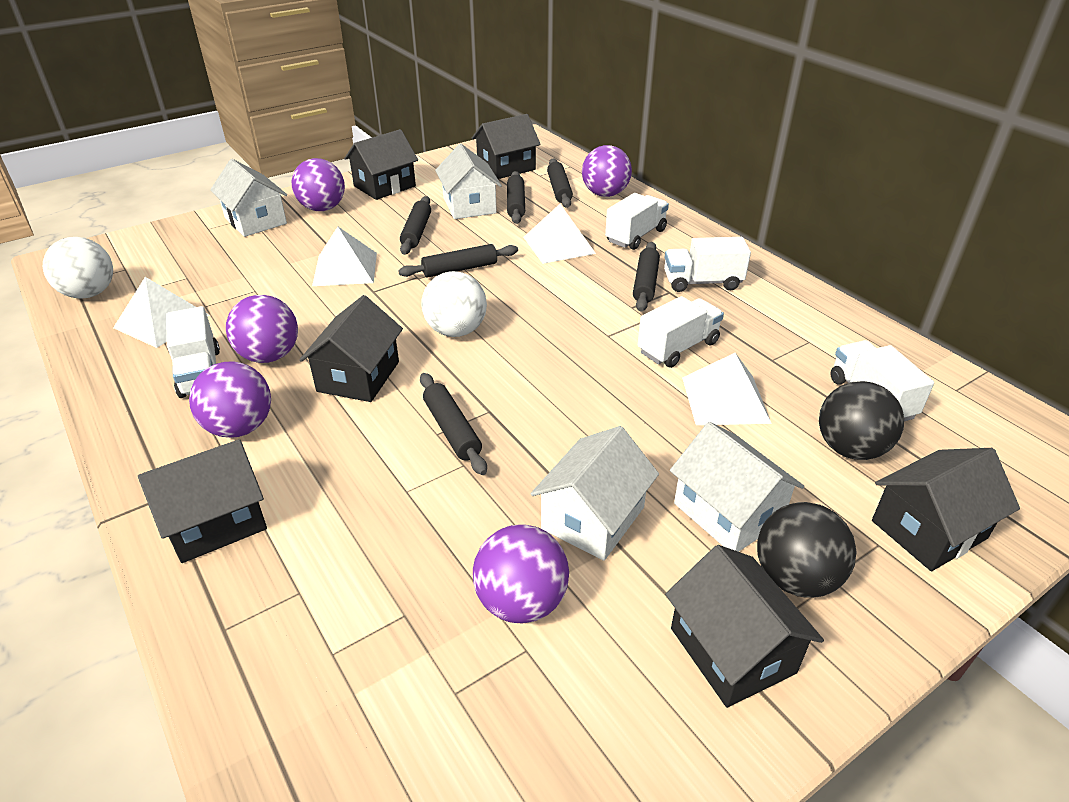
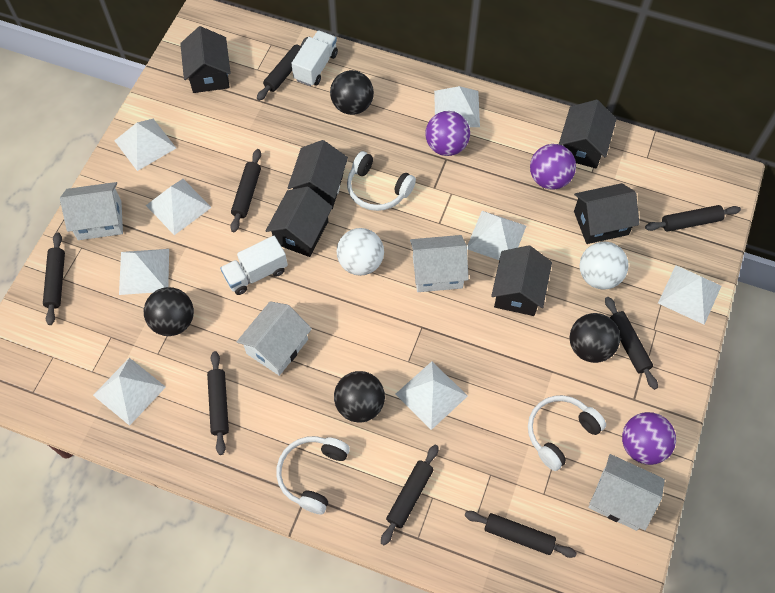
black ball: 2 -> 4
black rolling pin: 6 -> 8
purple ball: 5 -> 3
white headphones: 0 -> 3
white pyramid: 4 -> 8
white truck: 5 -> 2

